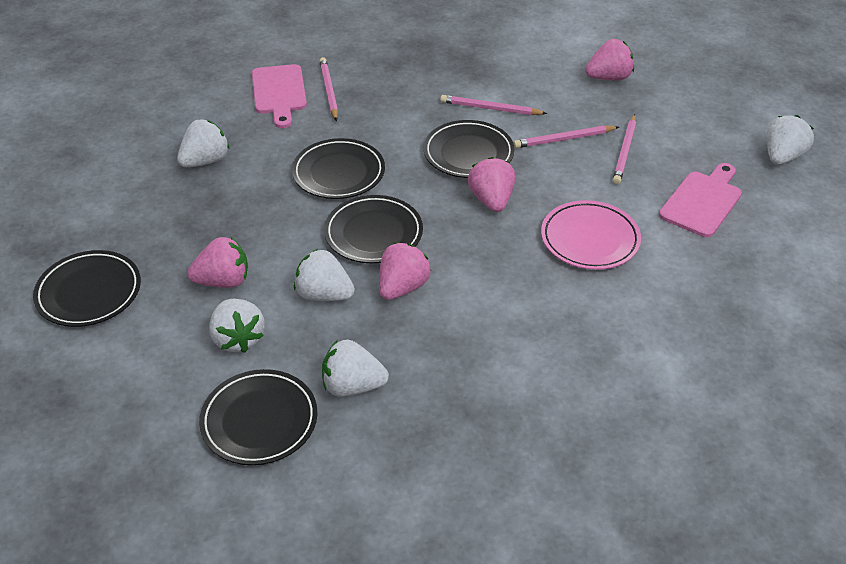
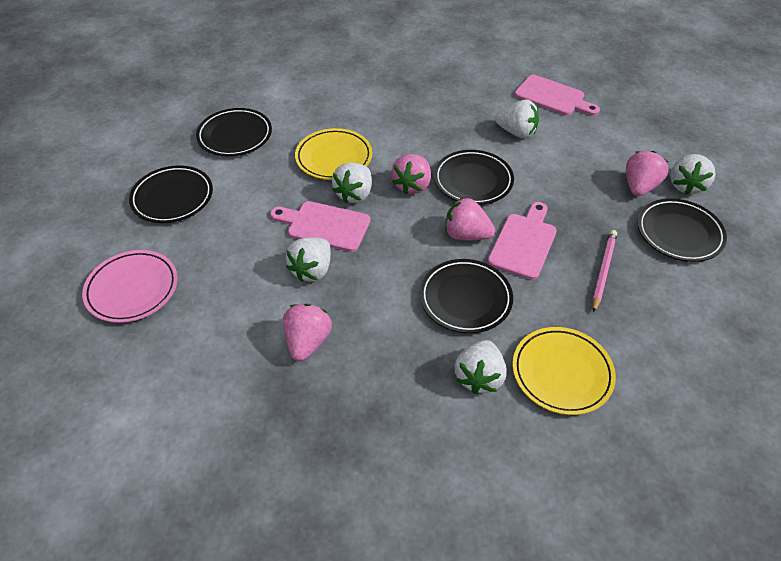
pink cutting board: 2 -> 3
pink pencil: 4 -> 1
yellow plate: 0 -> 2

